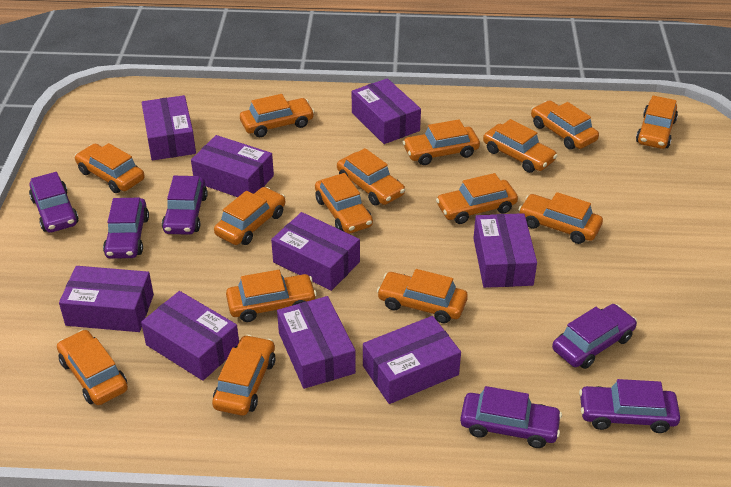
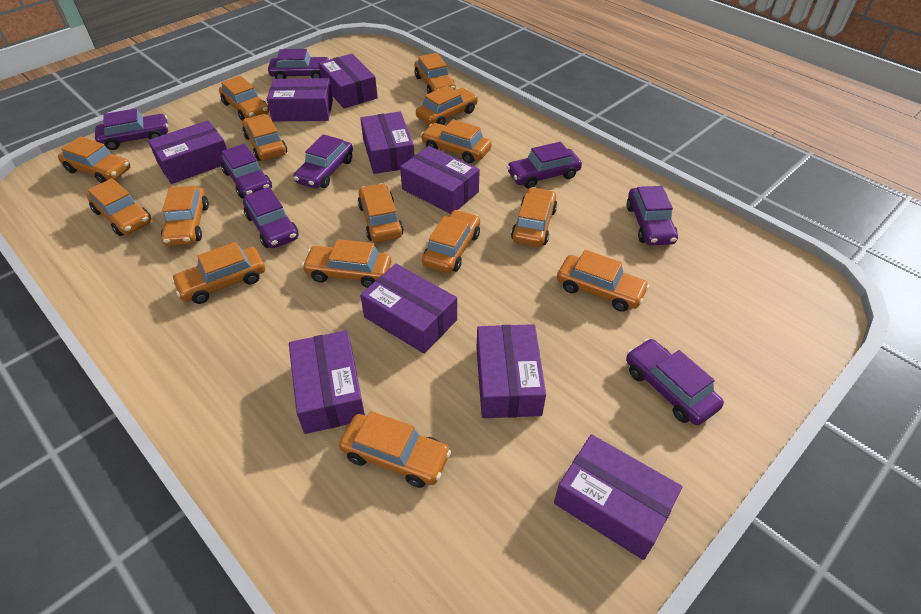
purple car: 6 -> 8

